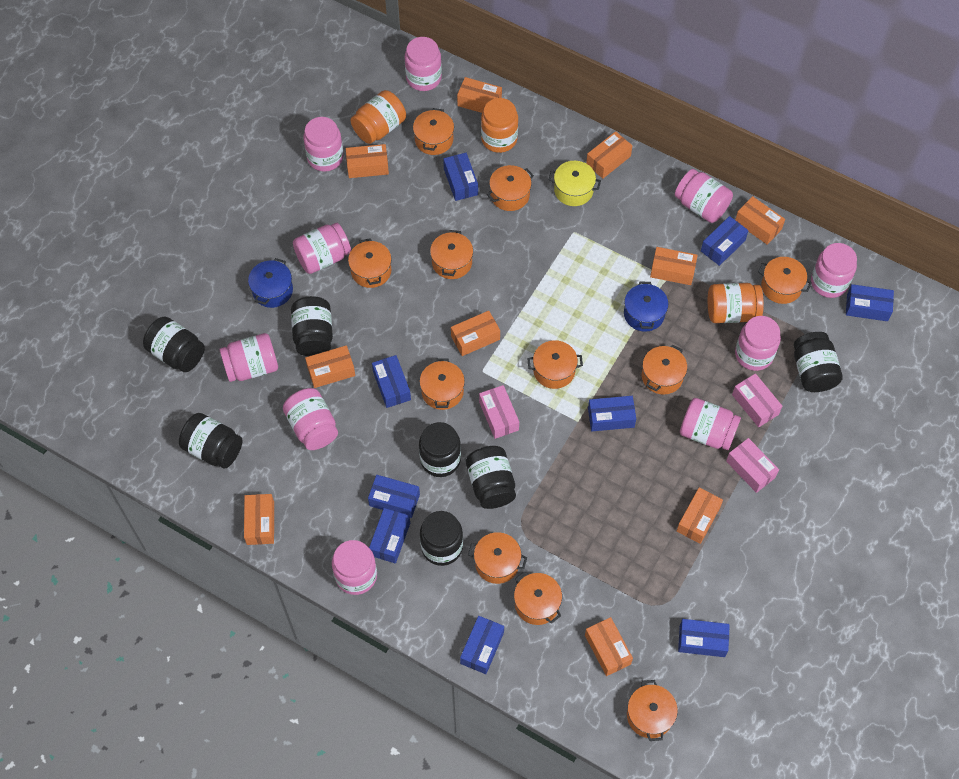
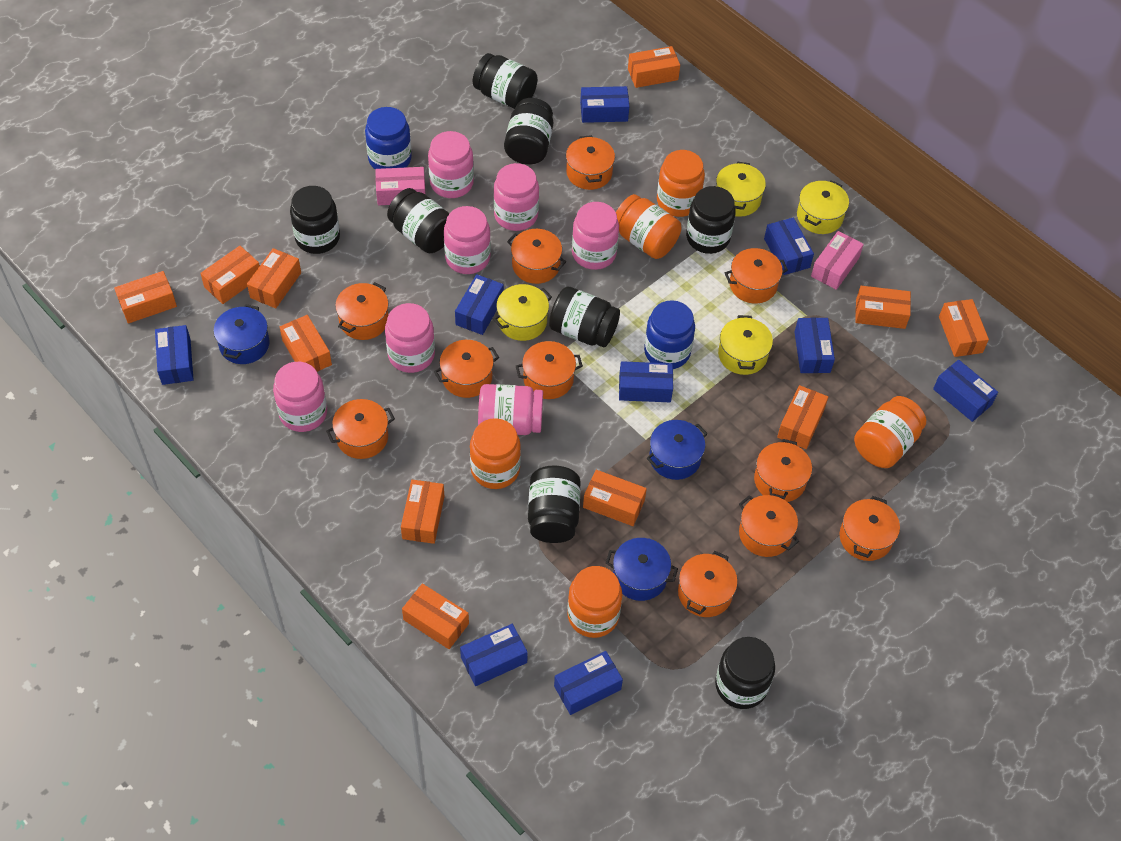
black jar: 7 -> 8
blue jar: 0 -> 2
blue pot: 2 -> 3
orange box: 10 -> 11
orange jar: 3 -> 5
pink box: 3 -> 2
pink jar: 10 -> 7
yellow pot: 1 -> 4

